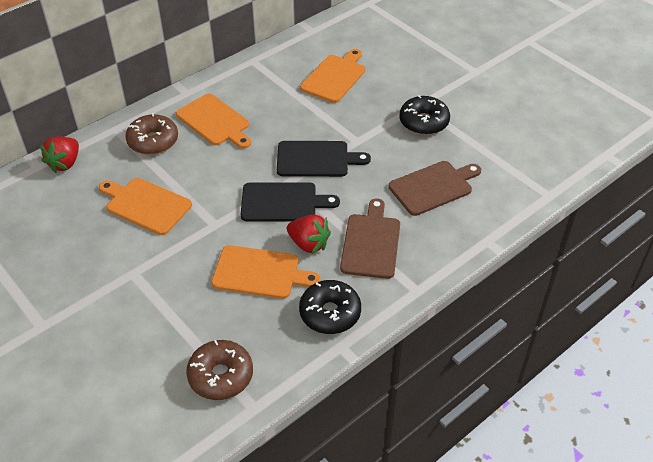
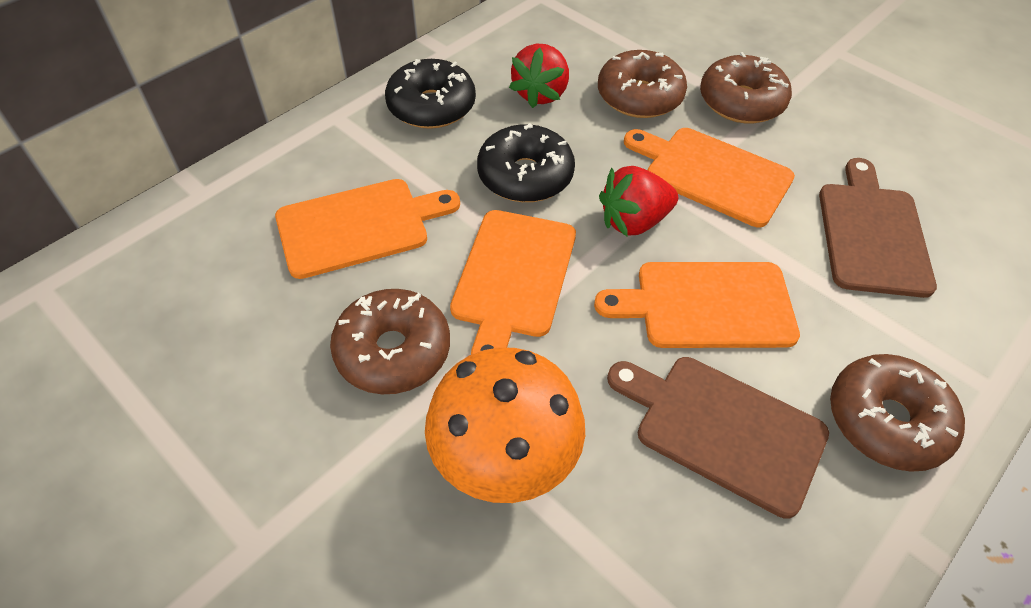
black cutting board: 2 -> 0
brown donut: 2 -> 4
orange mushroom: 0 -> 1

